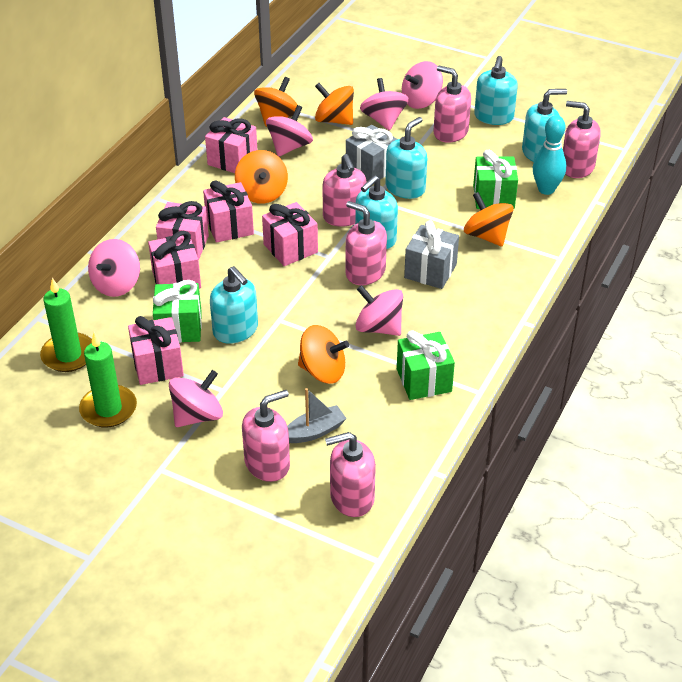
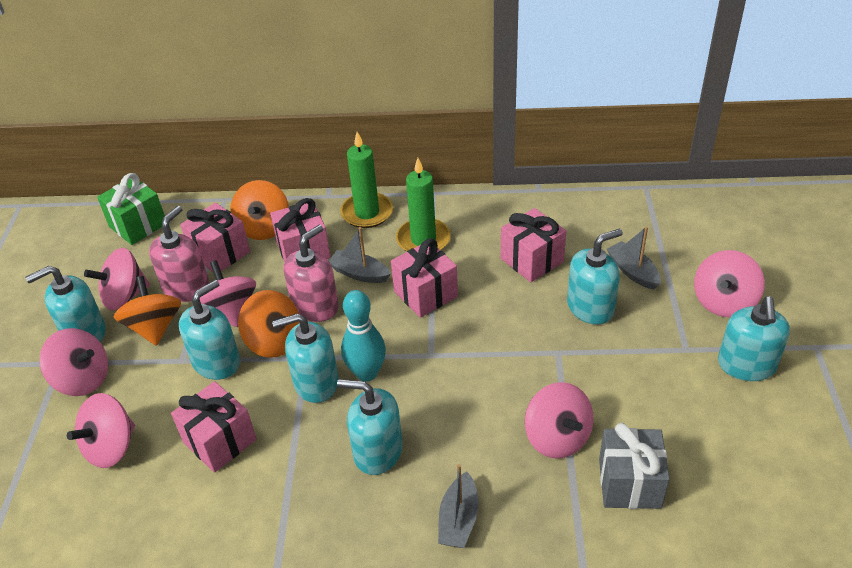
green gift: 3 -> 1
grey boat: 1 -> 3
grey gift: 2 -> 1
orange spinning top: 5 -> 3
pink gift: 6 -> 5
pink soap dispenser: 6 -> 2
turquoise soap dispenser: 5 -> 6

